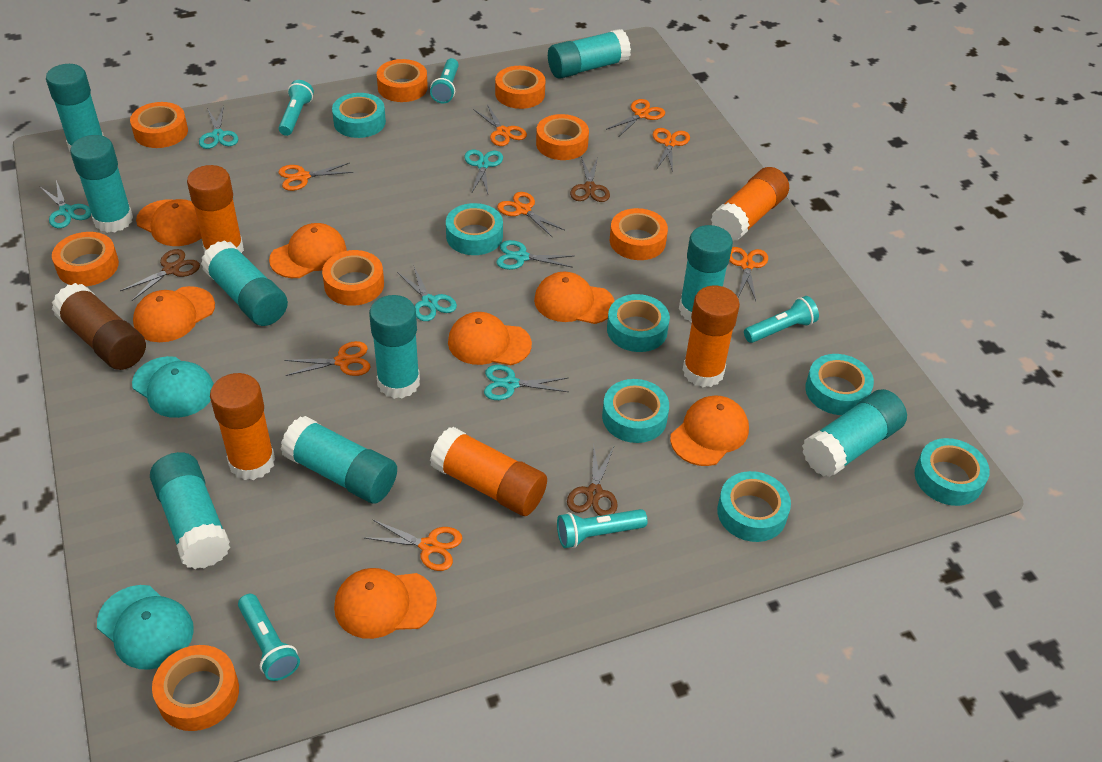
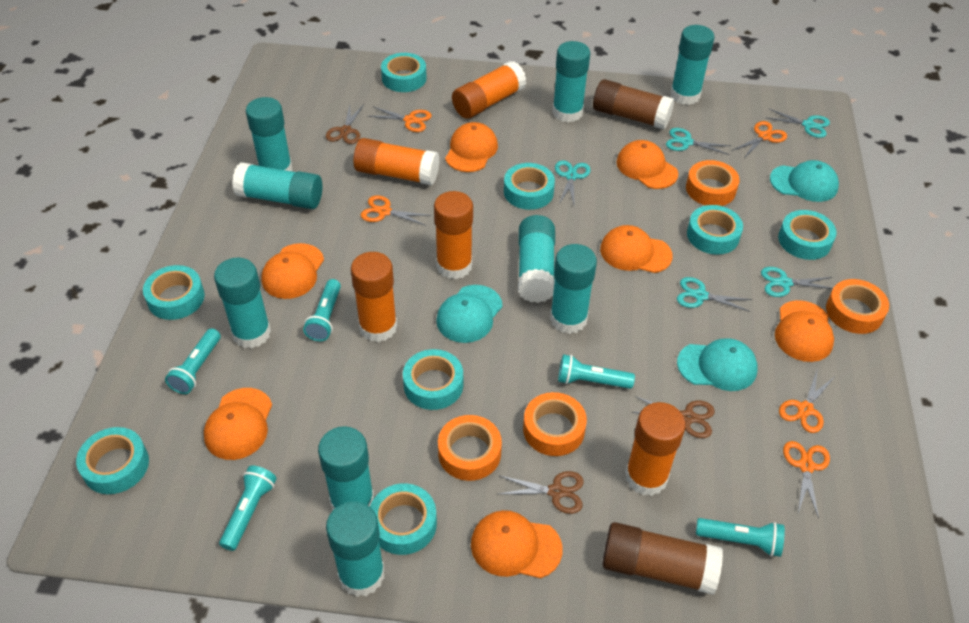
brown glue stick: 1 -> 2
orange scissors: 8 -> 5
orange tape: 8 -> 4
turquoise cap: 2 -> 3
turquoise scissors: 6 -> 5
turquoise tape: 7 -> 8

